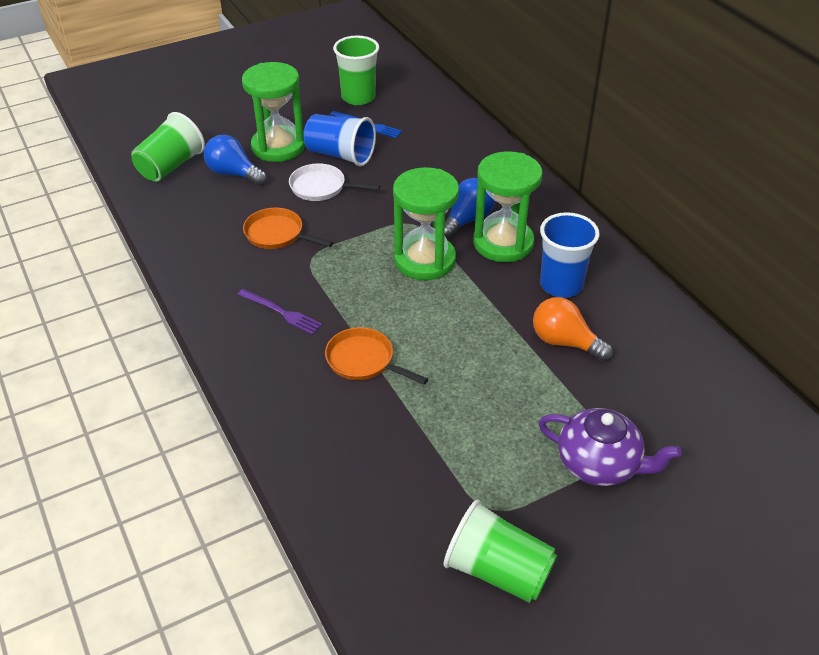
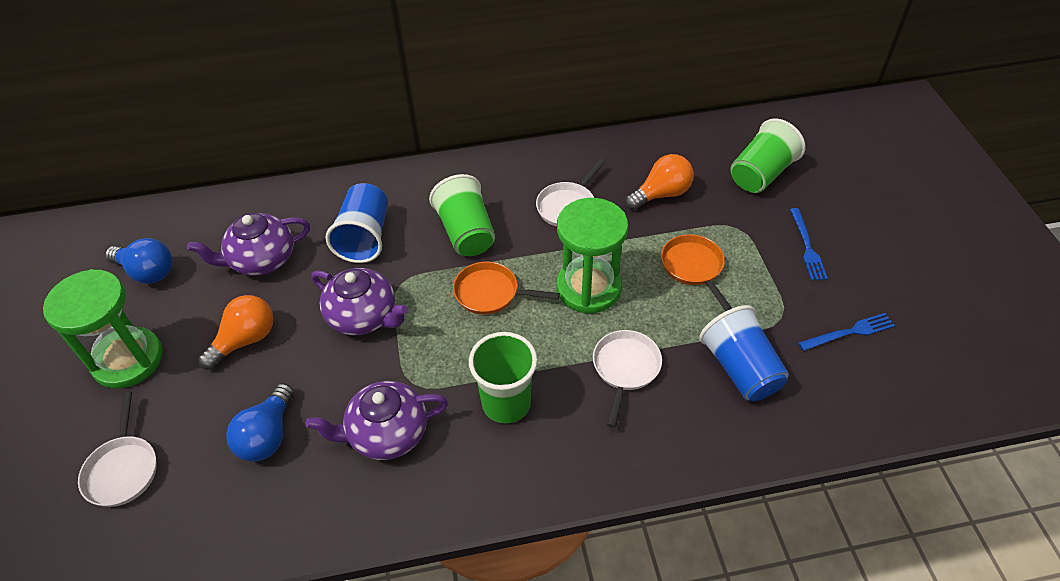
blue fork: 1 -> 2
green hourglass: 3 -> 2
orange light bulb: 1 -> 2
purple fork: 1 -> 0
purple teapot: 1 -> 3
white pan: 1 -> 3

